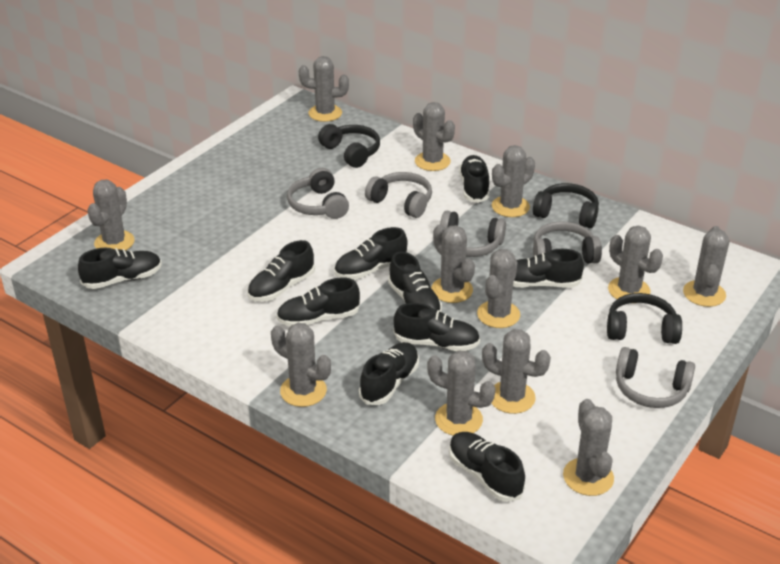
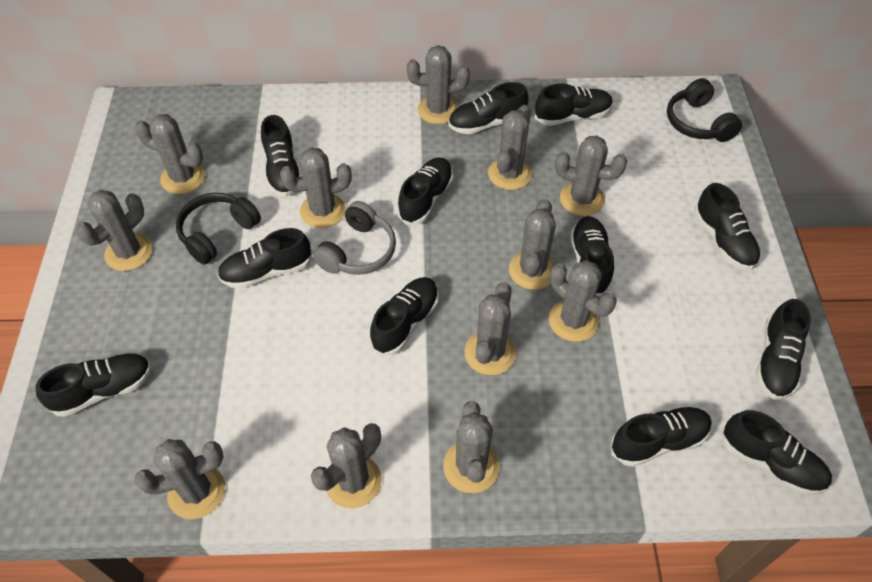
black headphones: 3 -> 2
black shoe: 10 -> 12
grey headphones: 5 -> 1

